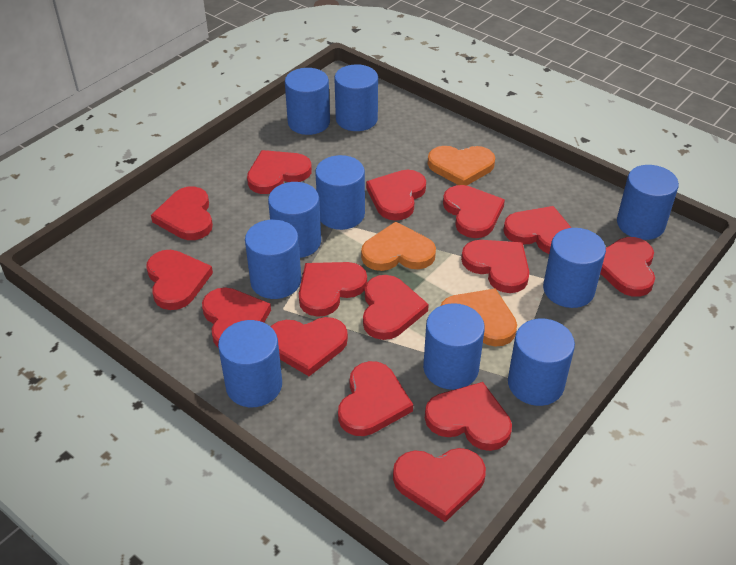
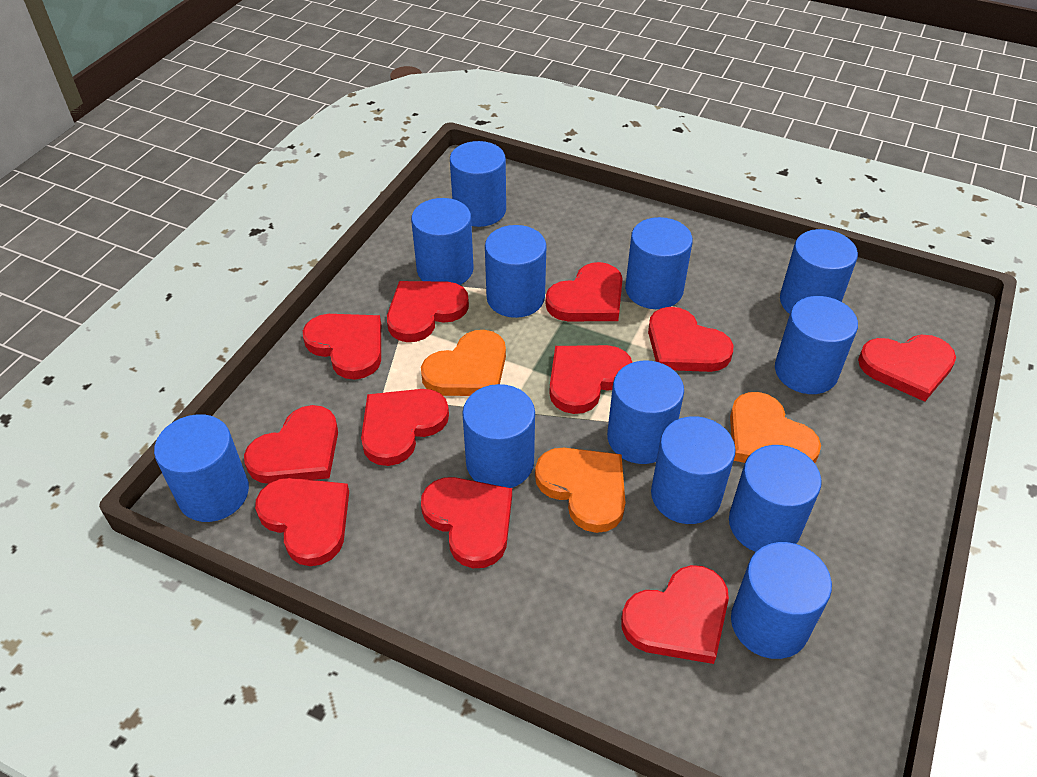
blue cylinder: 10 -> 12
red heart: 15 -> 11

